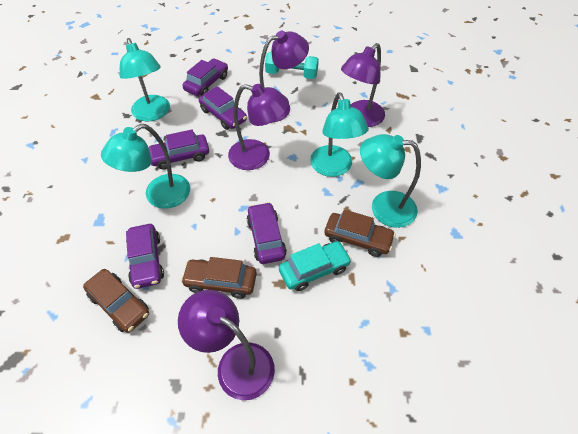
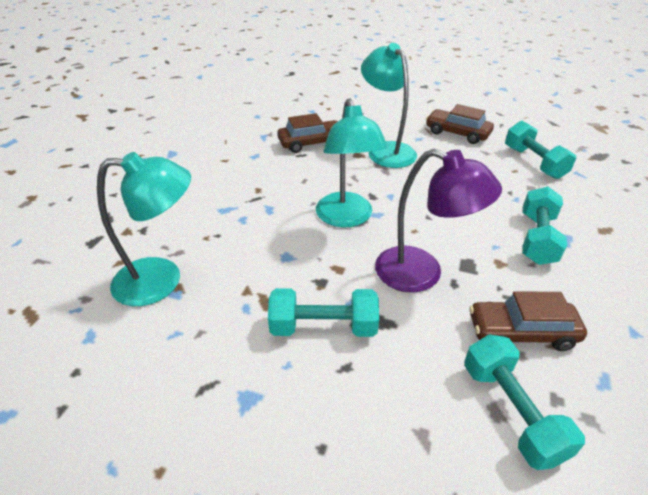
purple car: 5 -> 0
purple lamp: 4 -> 1
turquoise car: 1 -> 0
turquoise dumbbell: 1 -> 4
turquoise lamp: 4 -> 3

